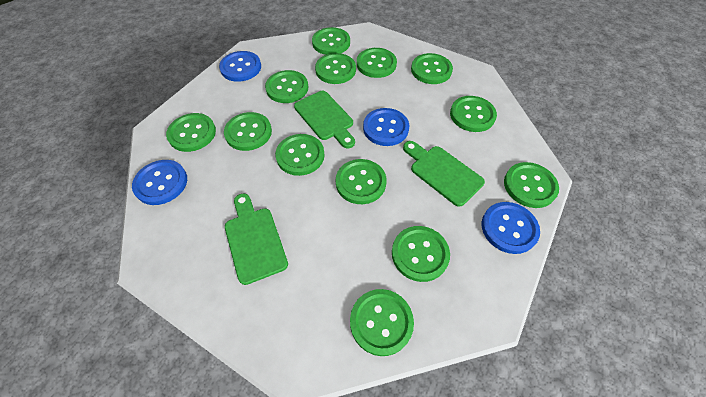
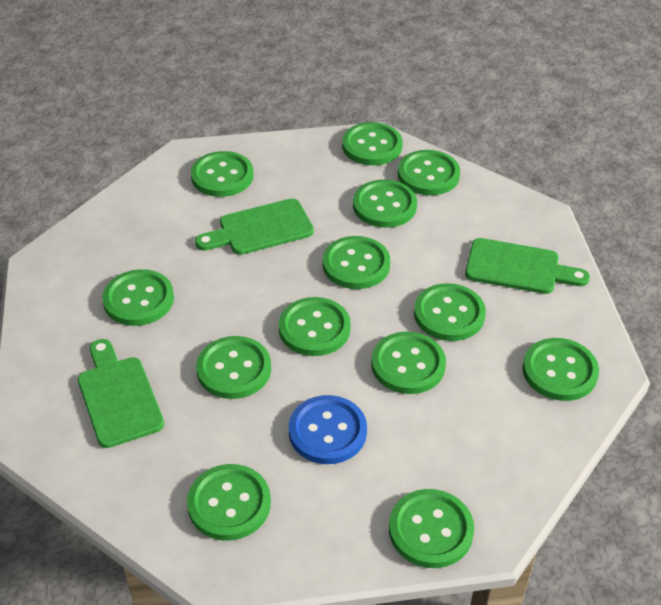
blue button: 4 -> 1

